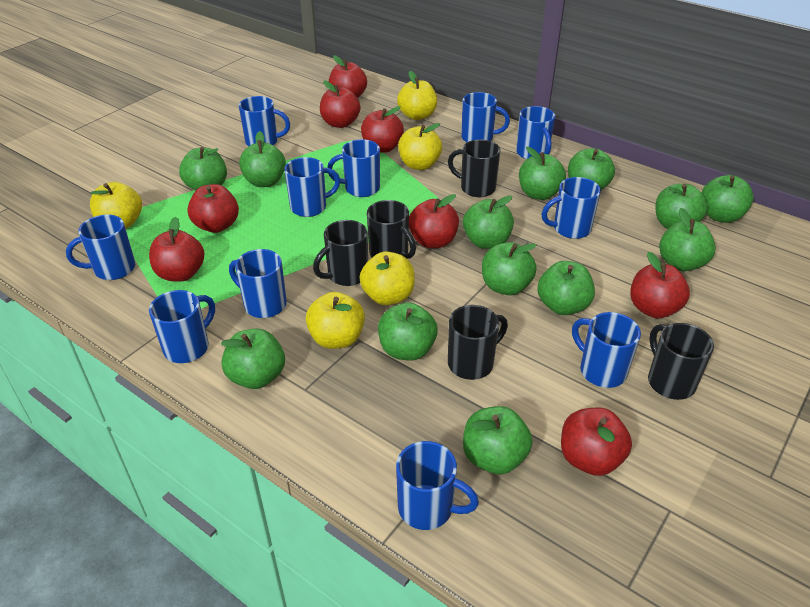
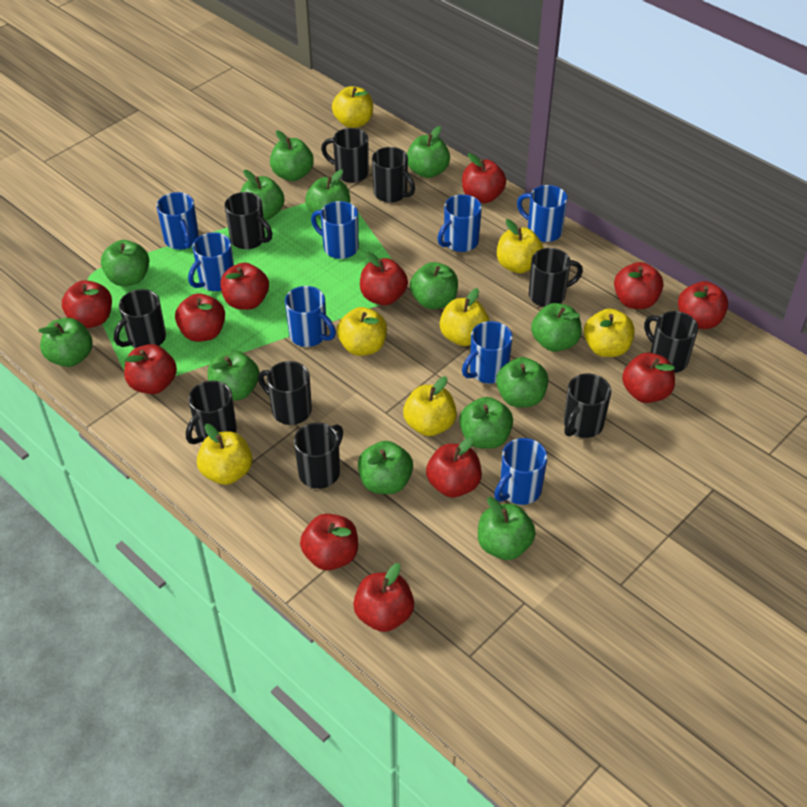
black mug: 5 -> 10
blue mug: 11 -> 8
red apple: 8 -> 12
yellow apple: 5 -> 7

